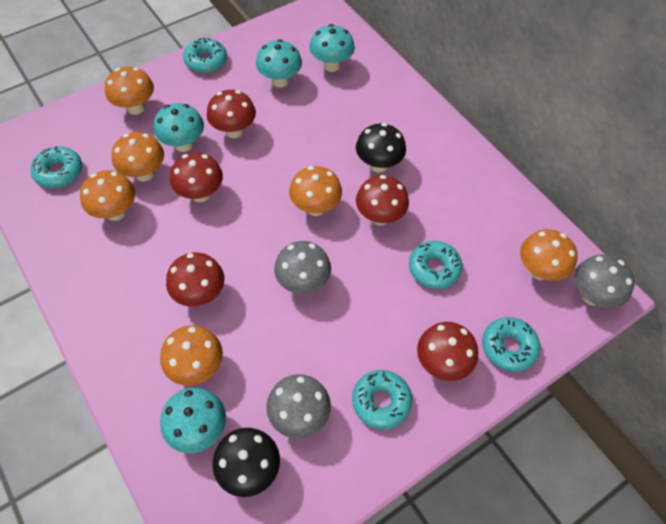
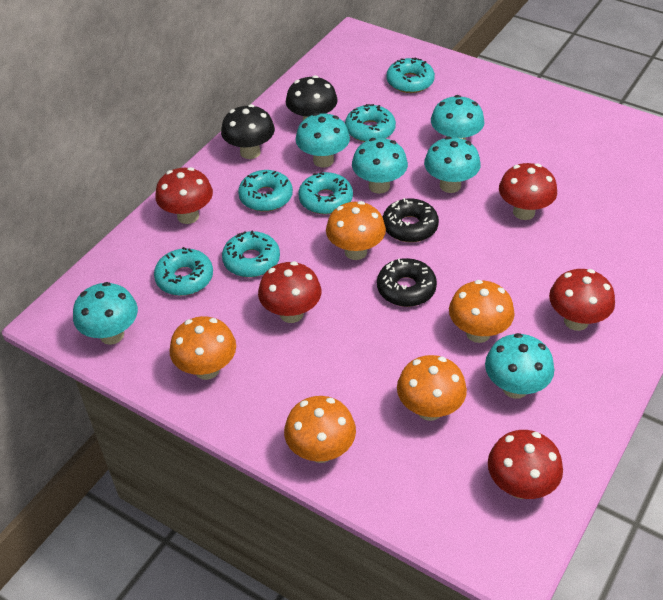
black donut: 0 -> 2
grey mushroom: 3 -> 0
orange mushroom: 6 -> 5
turquoise donut: 5 -> 6
turquoise mushroom: 4 -> 6

